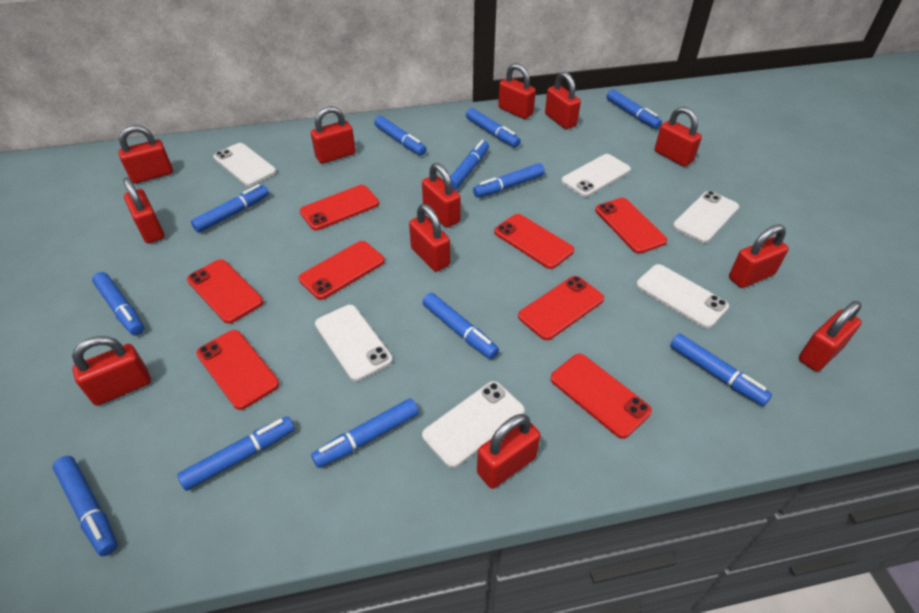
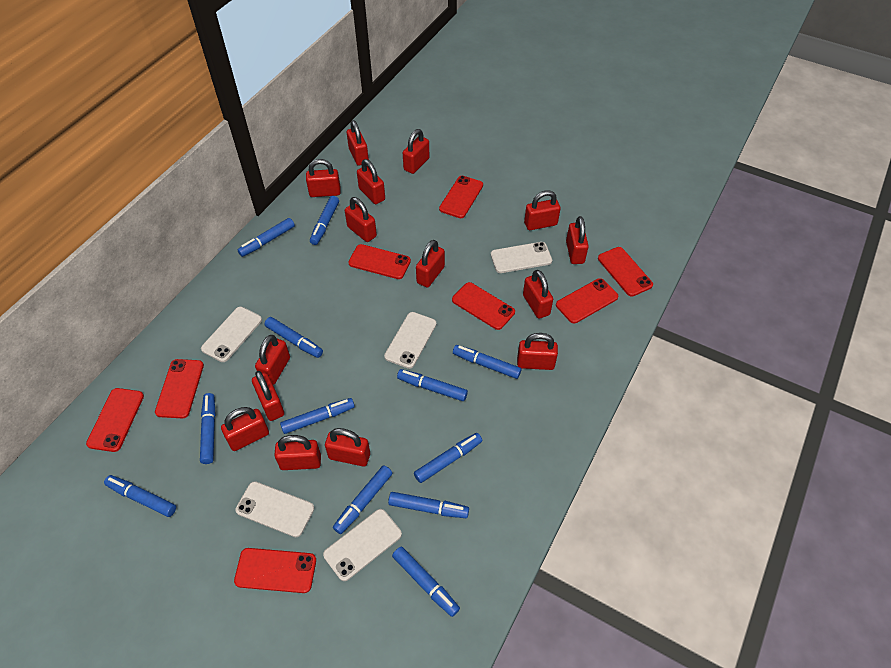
red padlock: 12 -> 15
white phone: 6 -> 5

